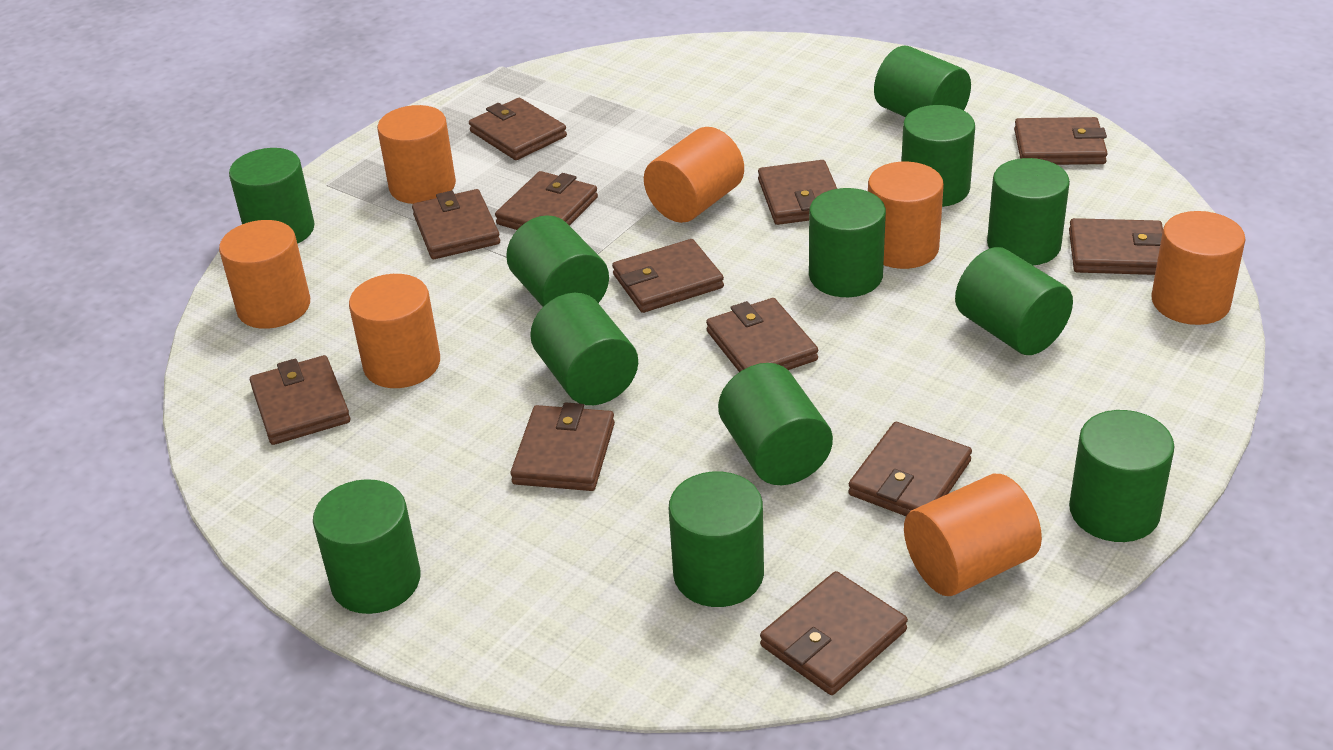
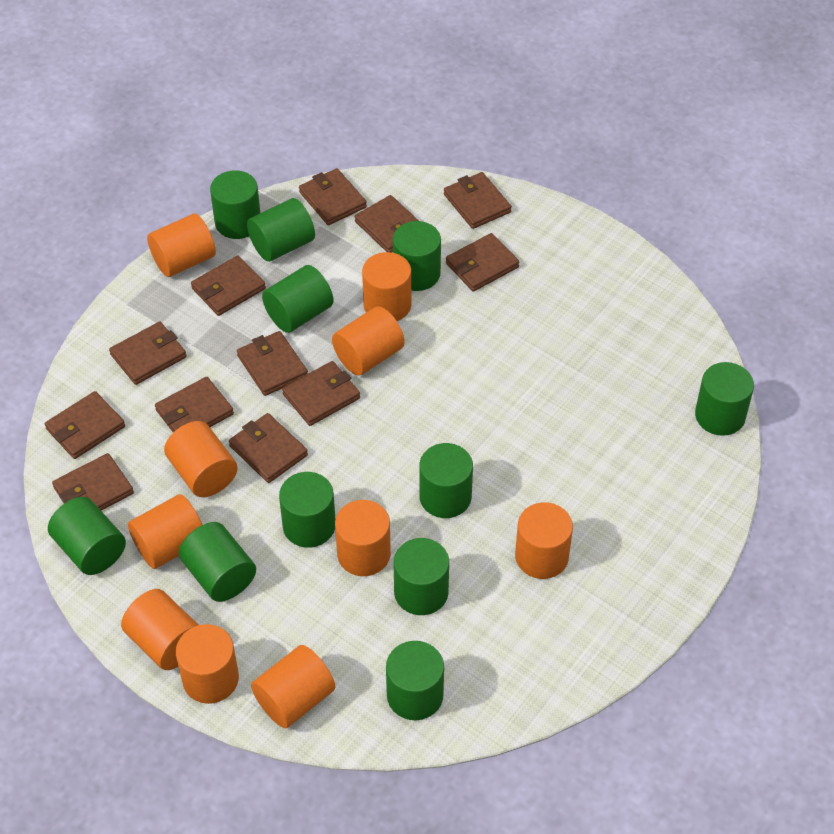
green cylinder: 12 -> 11
orange cylinder: 7 -> 10

